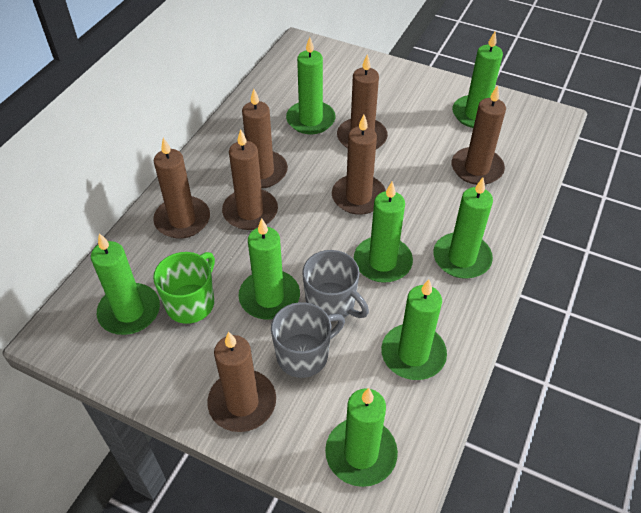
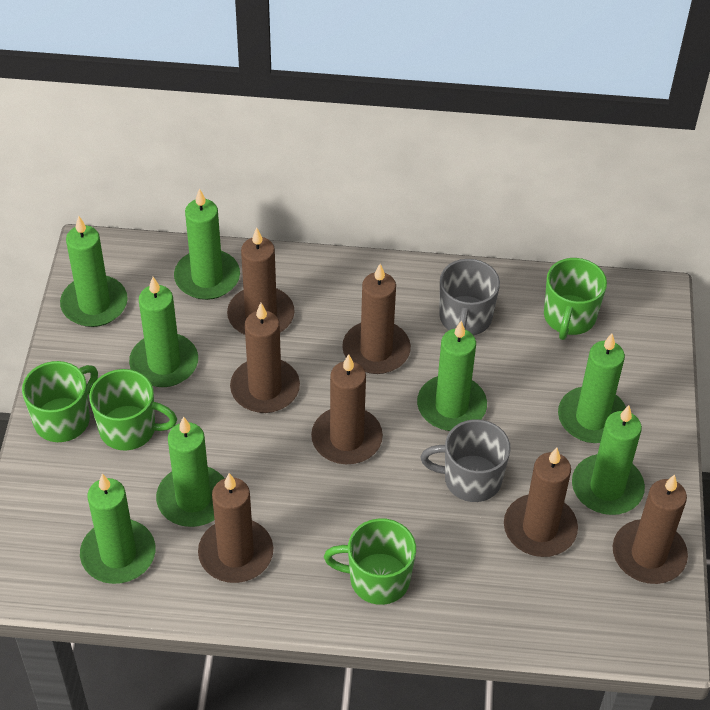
green mug: 1 -> 4

